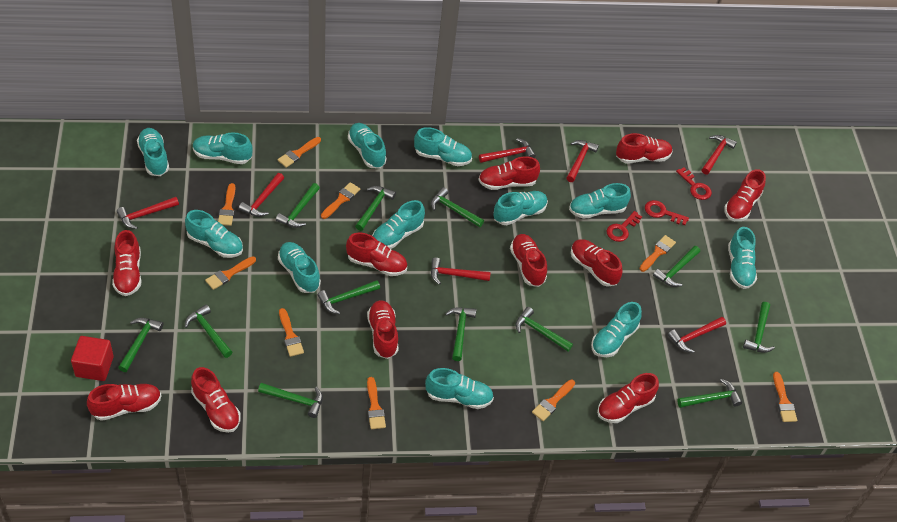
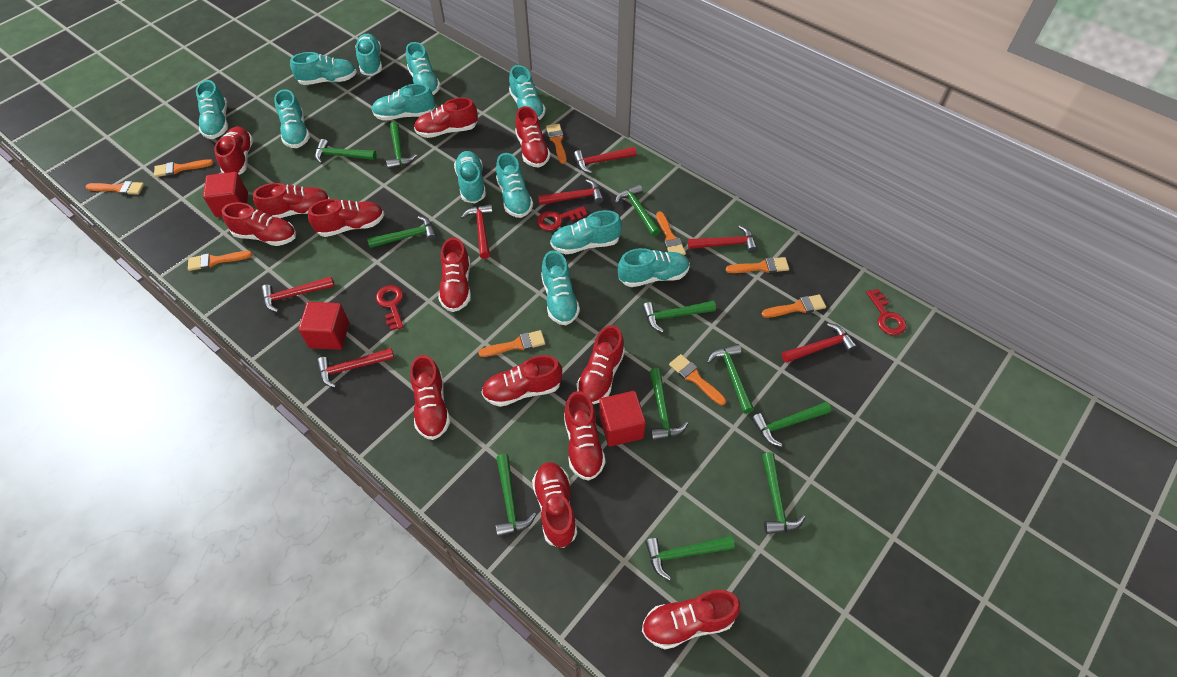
green hammer: 12 -> 11
red cube: 1 -> 3
red shoe: 11 -> 13

